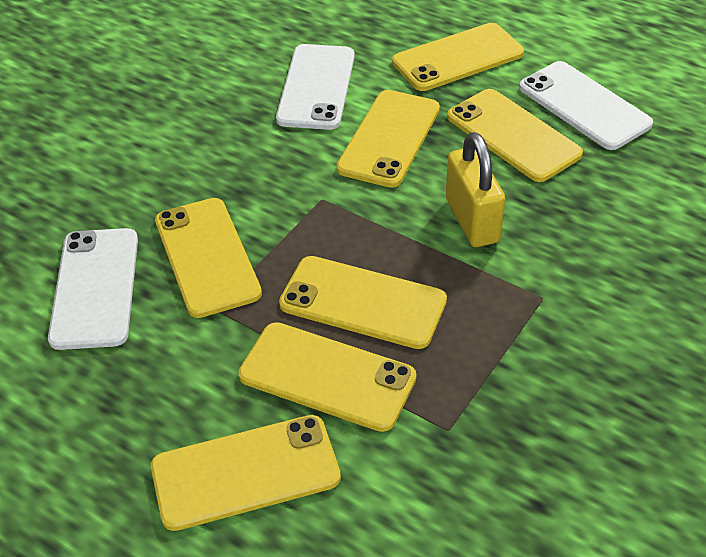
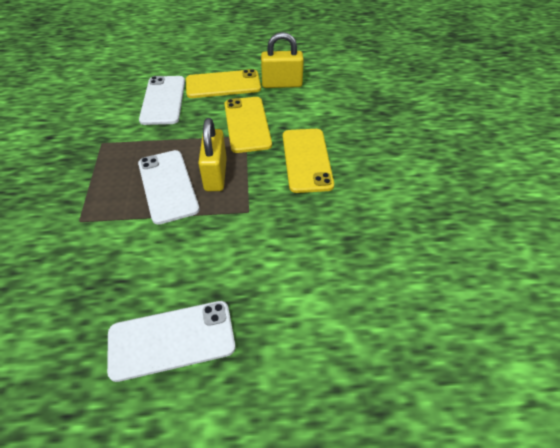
yellow padlock: 1 -> 2
yellow phone: 7 -> 3

